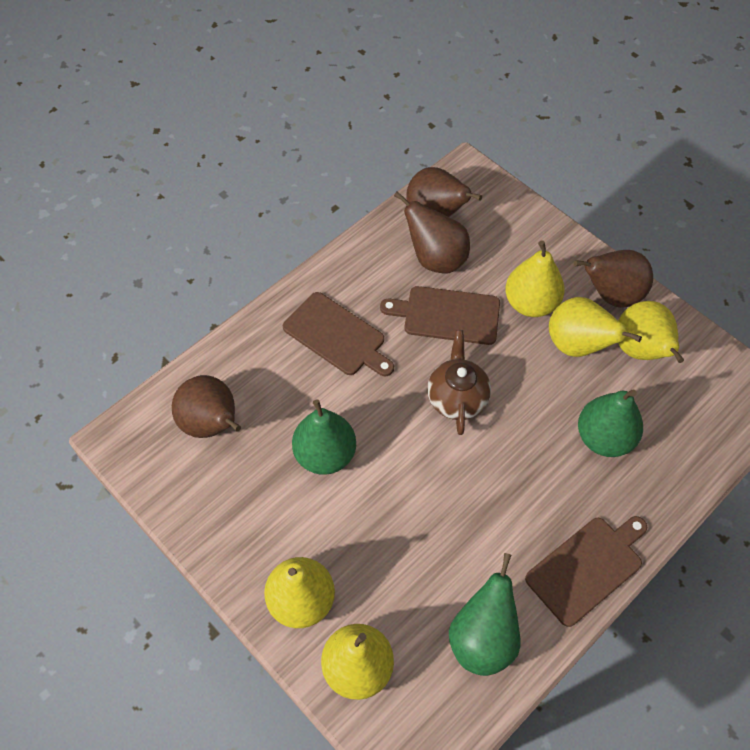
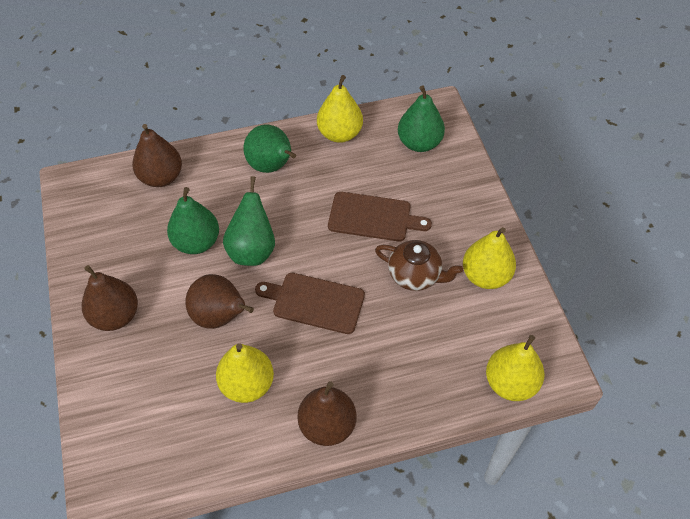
brown cutting board: 3 -> 2
green pear: 3 -> 4
yellow pear: 5 -> 4

